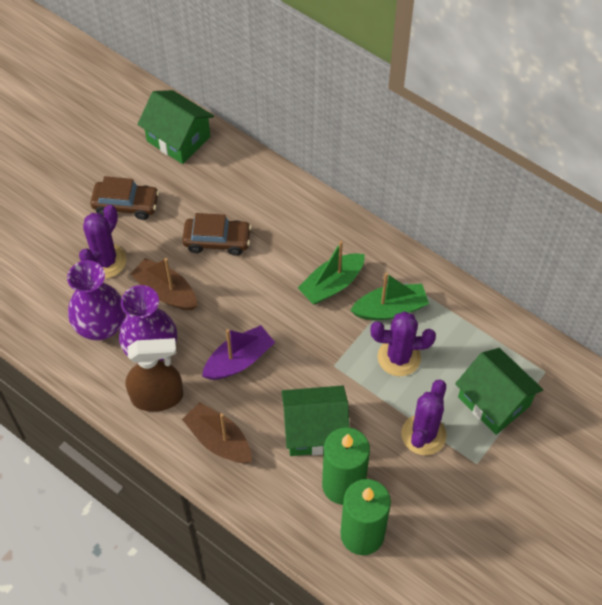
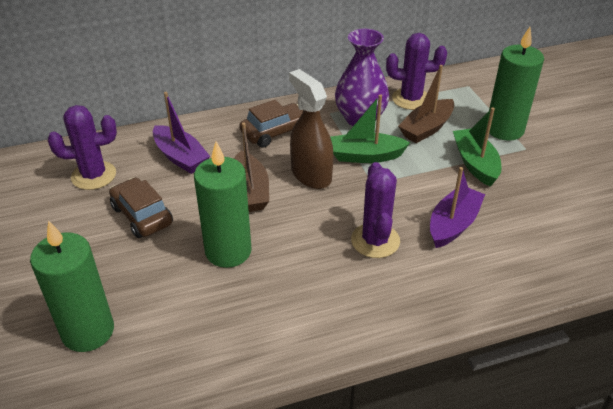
green candle: 2 -> 3
green house: 3 -> 0
purple boat: 1 -> 2
purple vase: 2 -> 1

